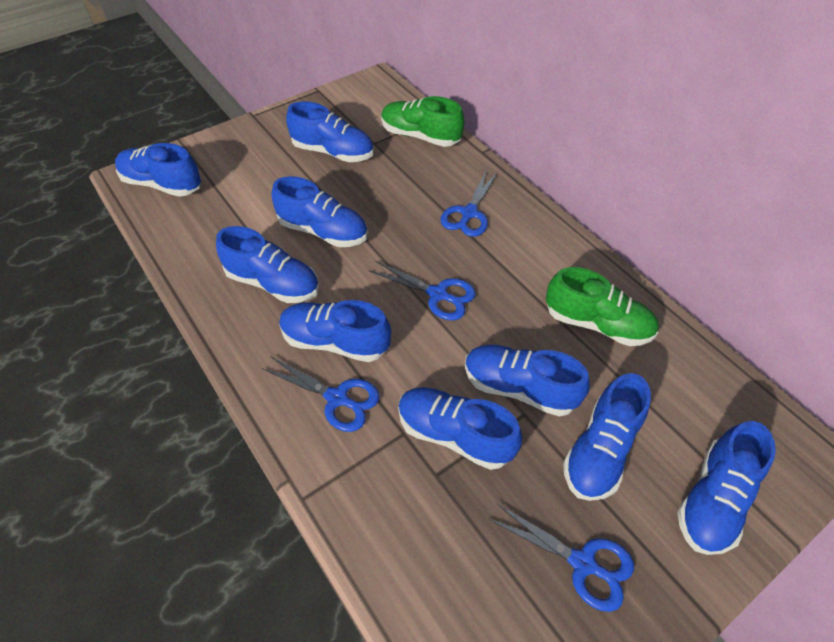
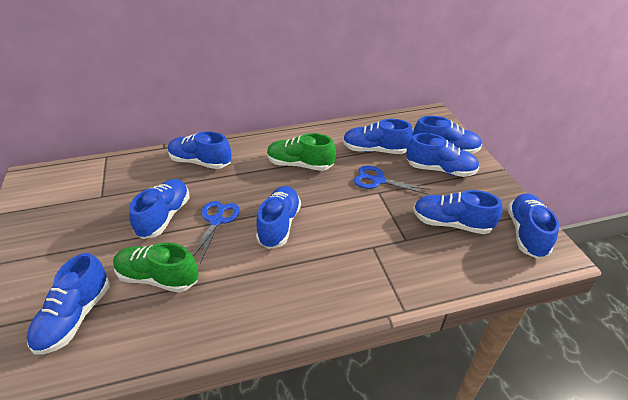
blue scissors: 4 -> 2

